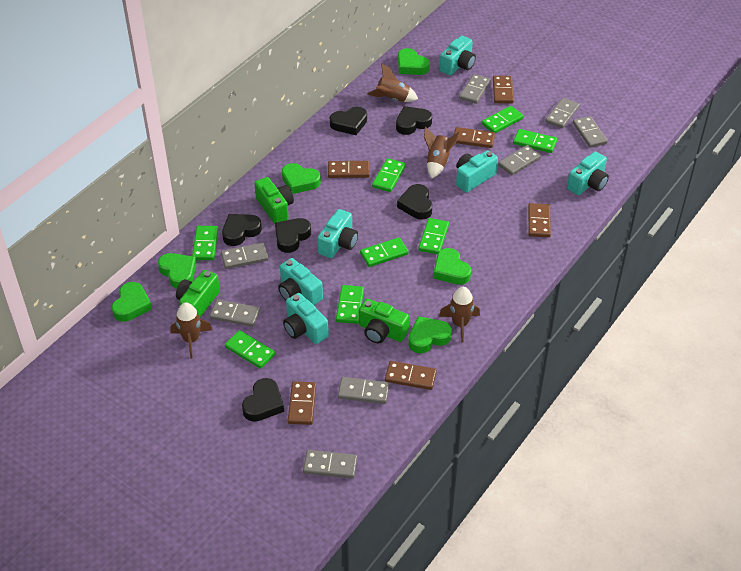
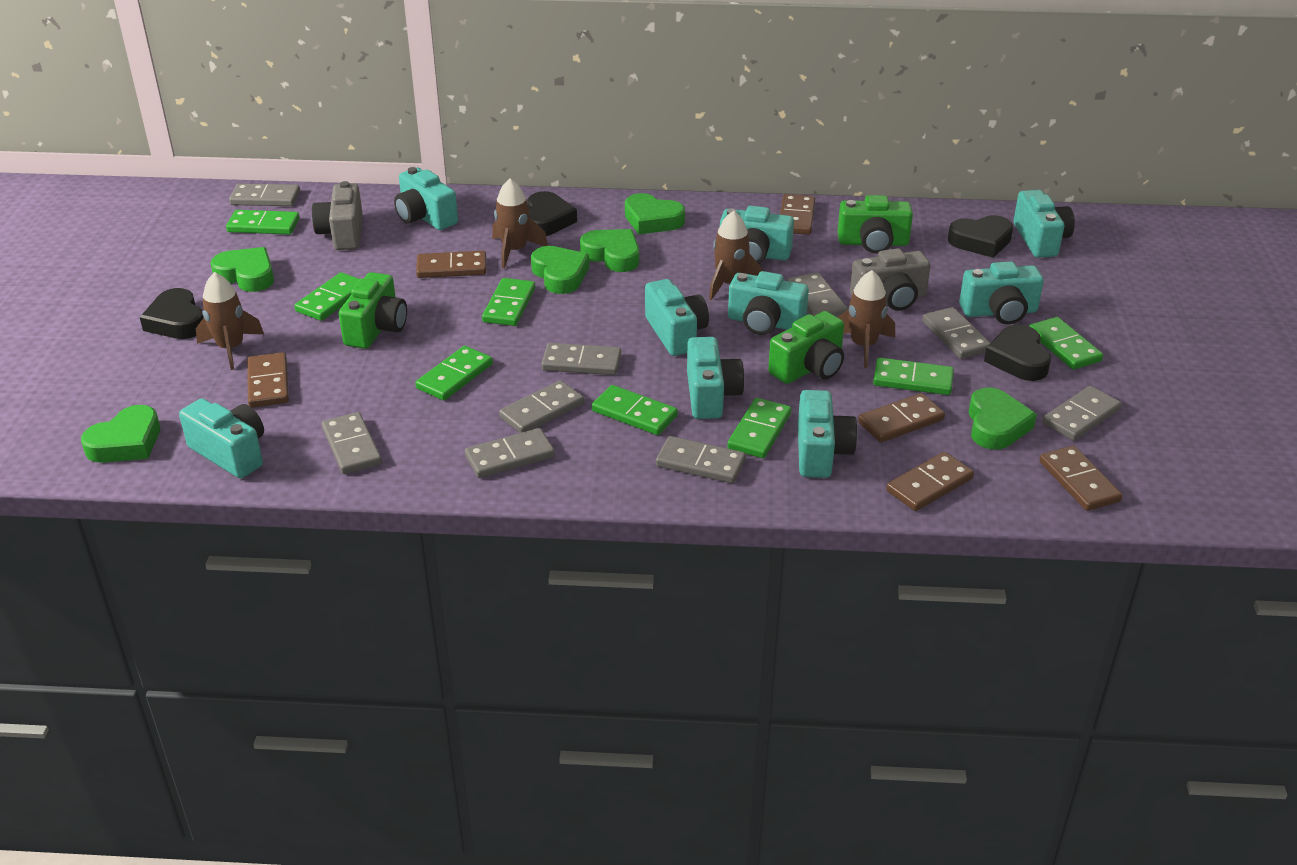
black heart: 6 -> 4
grey camera: 0 -> 2
grey domino: 8 -> 9
turquoise camera: 6 -> 9

